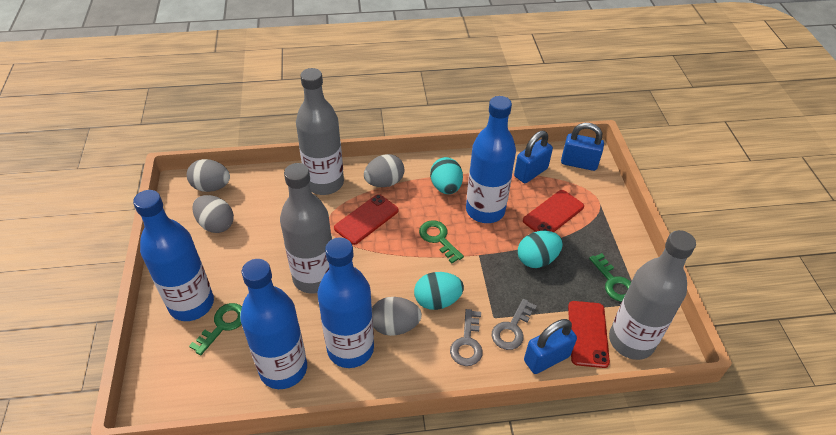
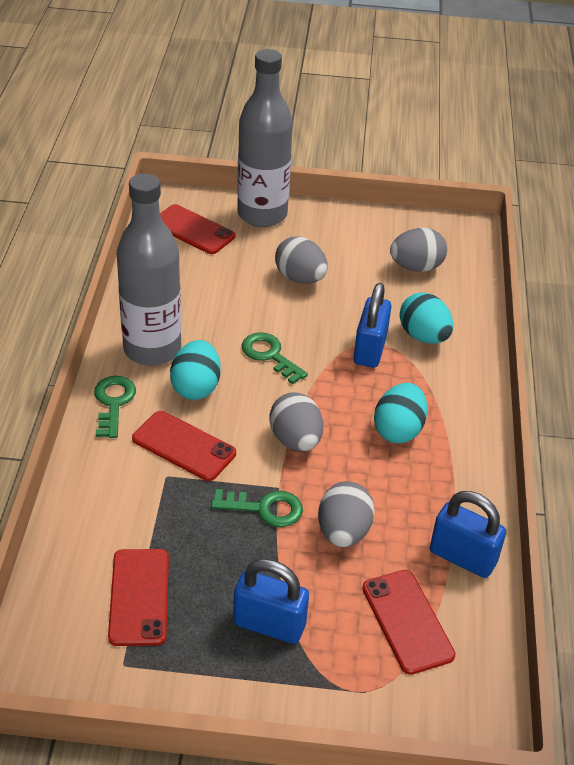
blue bottle: 4 -> 0
grey bottle: 3 -> 2
grey key: 2 -> 0
red phone: 3 -> 4

